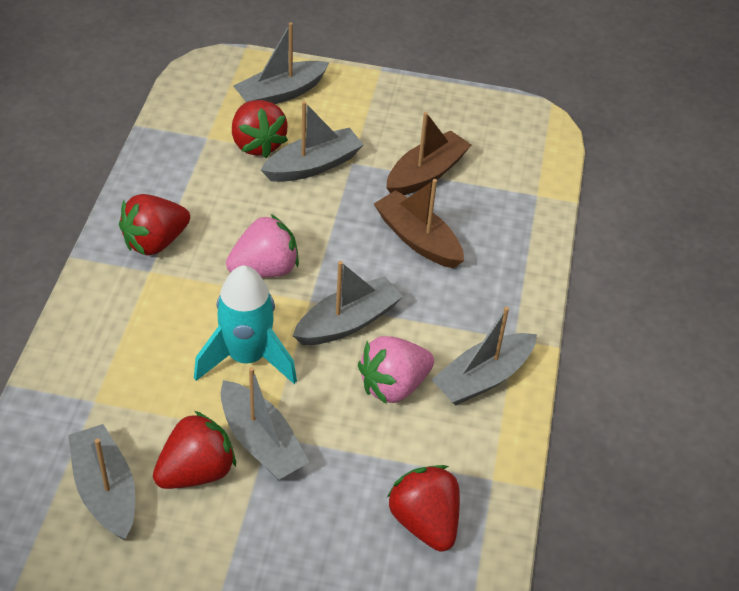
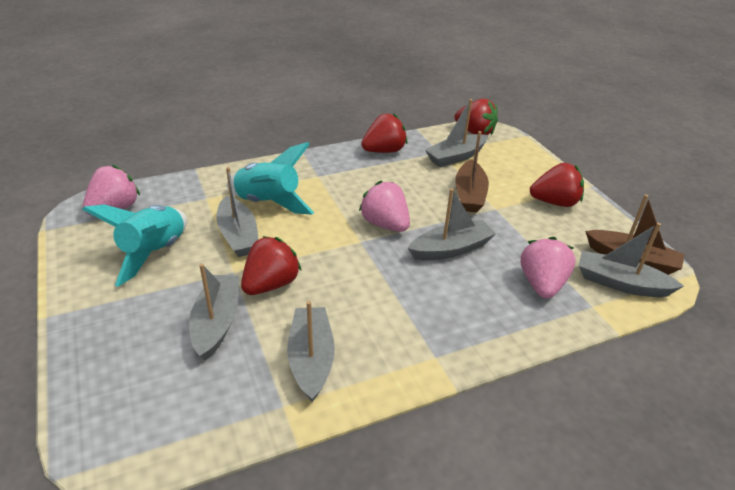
pink strawberry: 2 -> 3
turquoise rocket: 1 -> 2

